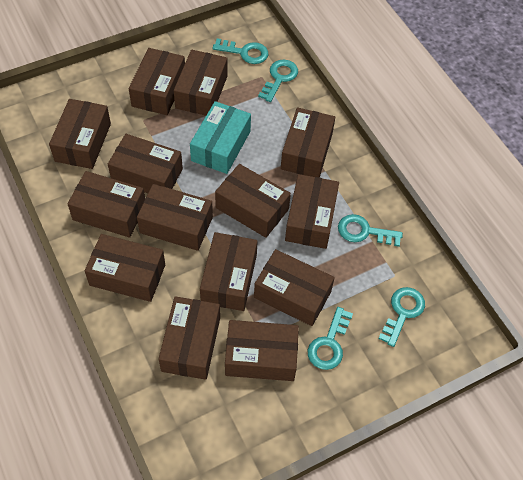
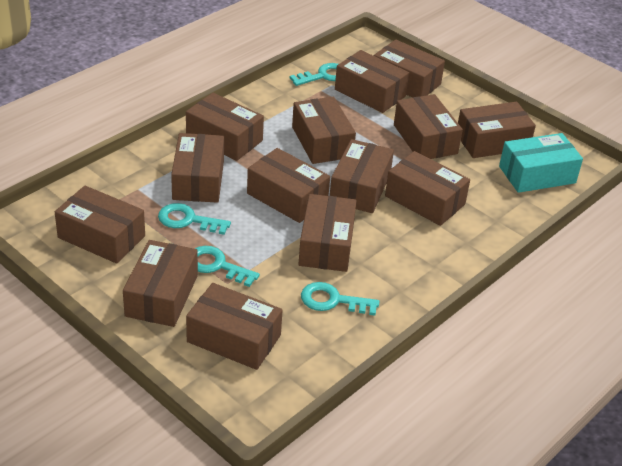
turquoise key: 5 -> 4

